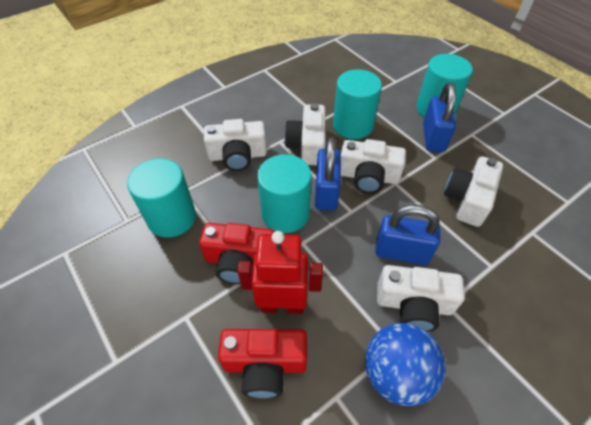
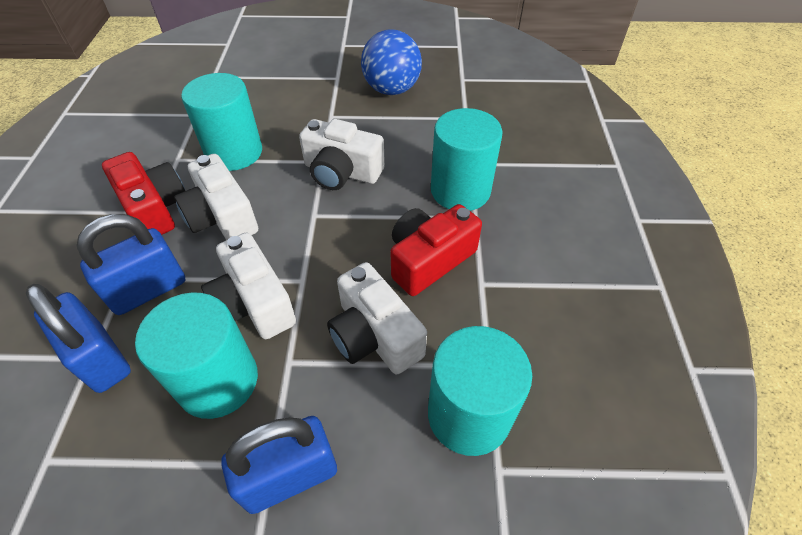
red robot: 1 -> 0
white camera: 5 -> 4

